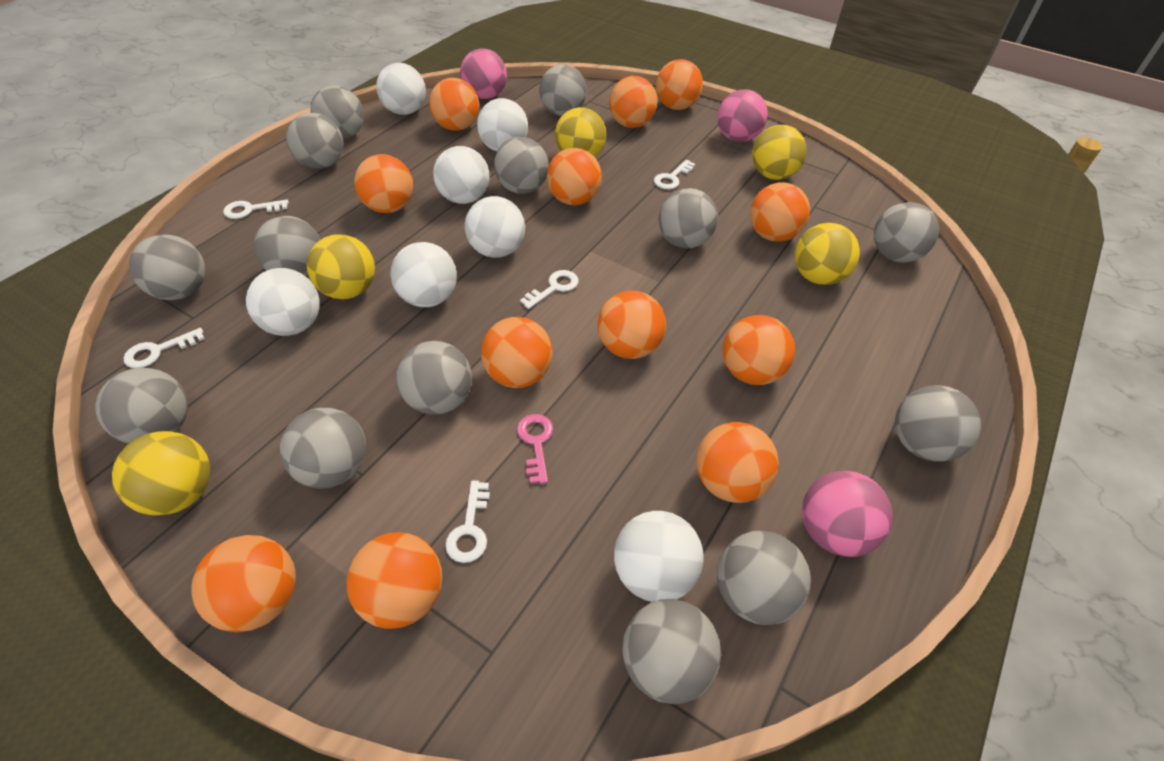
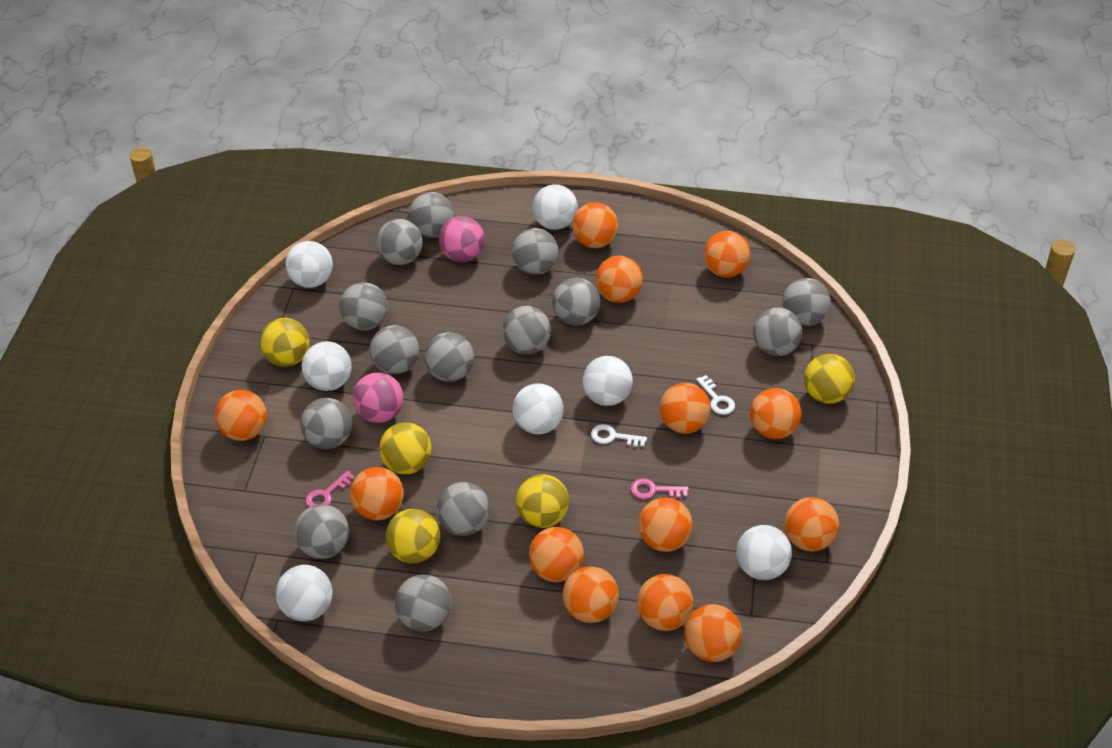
orange ball: 12 -> 13
pink ball: 3 -> 2
pink key: 1 -> 2
white key: 5 -> 2

